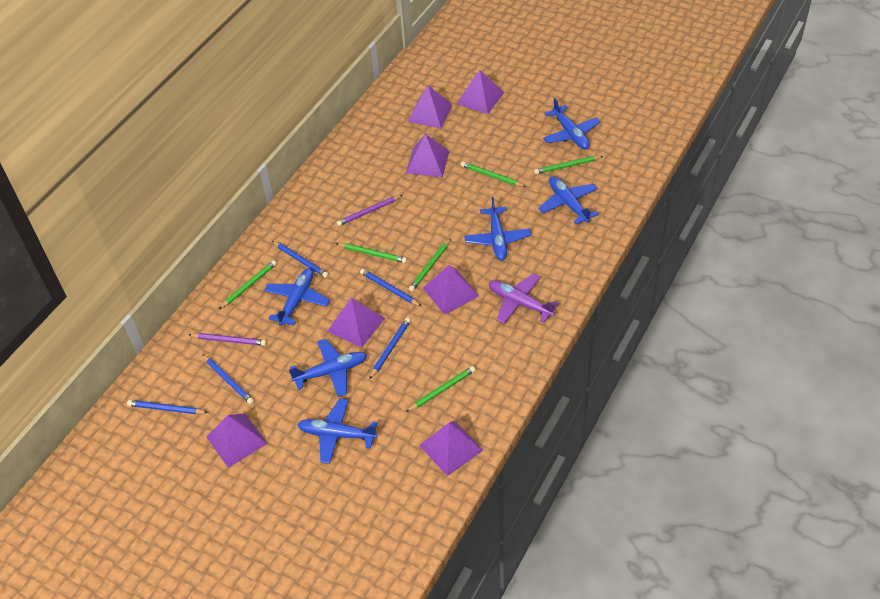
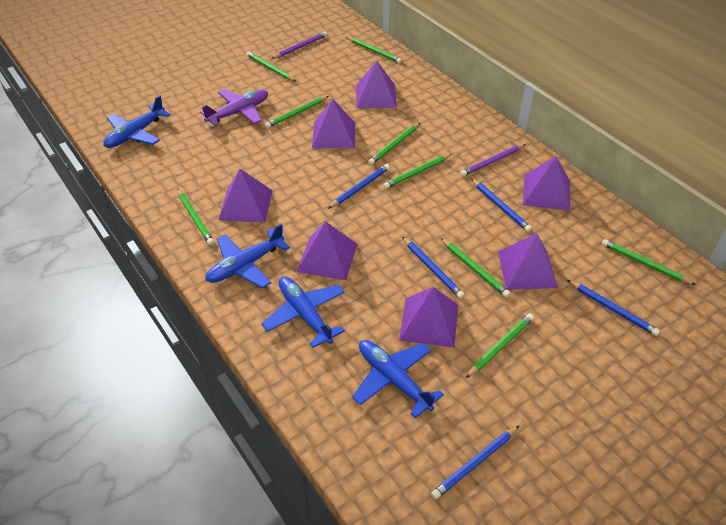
blue plane: 6 -> 4
green pencil: 6 -> 9

